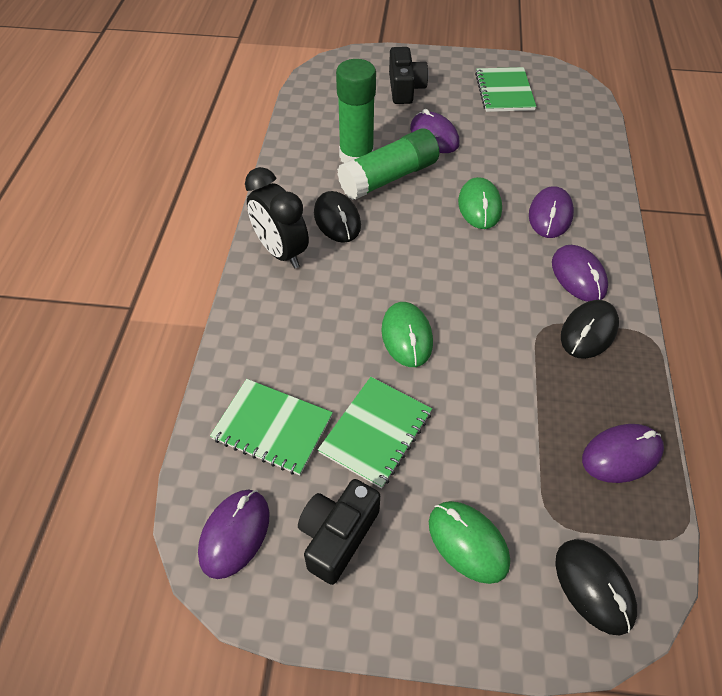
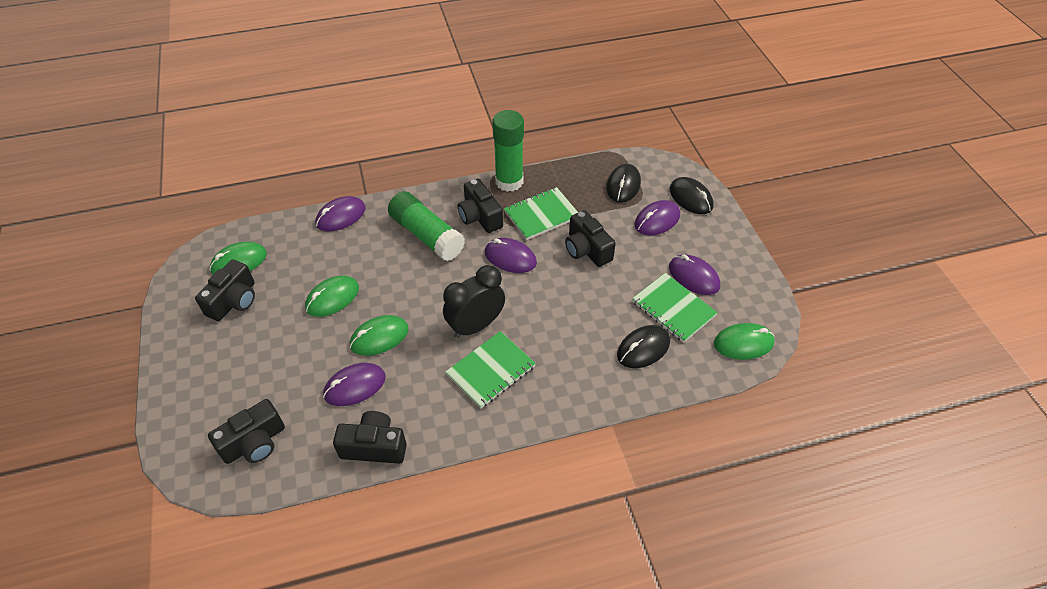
black camera: 2 -> 5
green mouse: 3 -> 4

